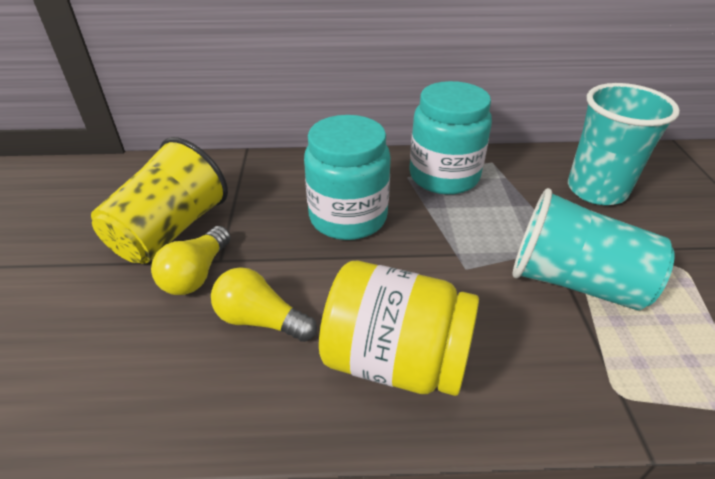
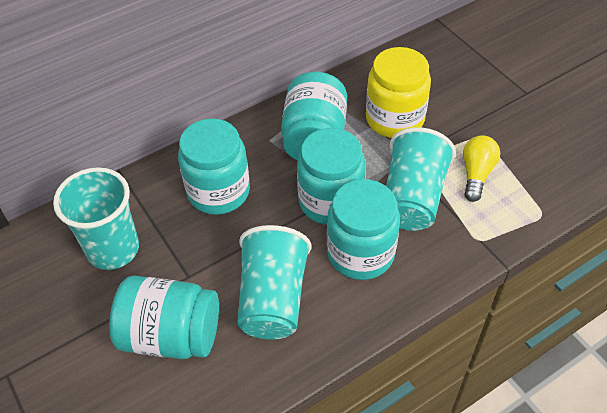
turquoise cup: 2 -> 3
turquoise jar: 2 -> 5
yellow cup: 1 -> 0
yellow light bulb: 2 -> 1

